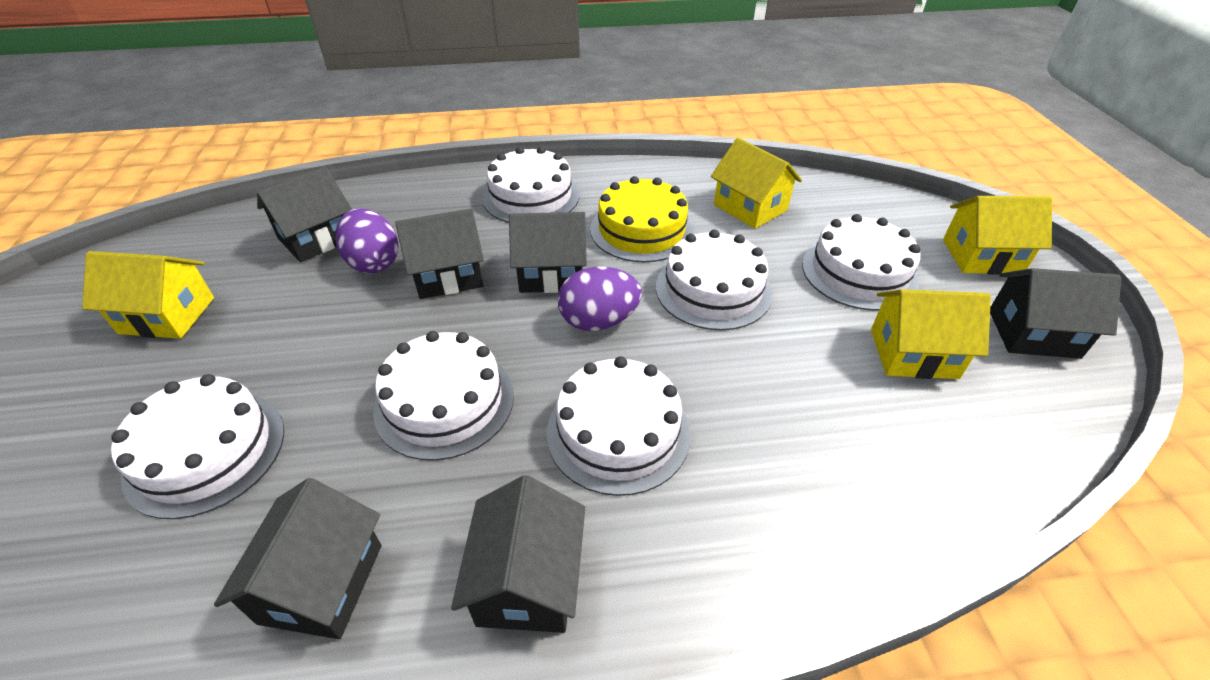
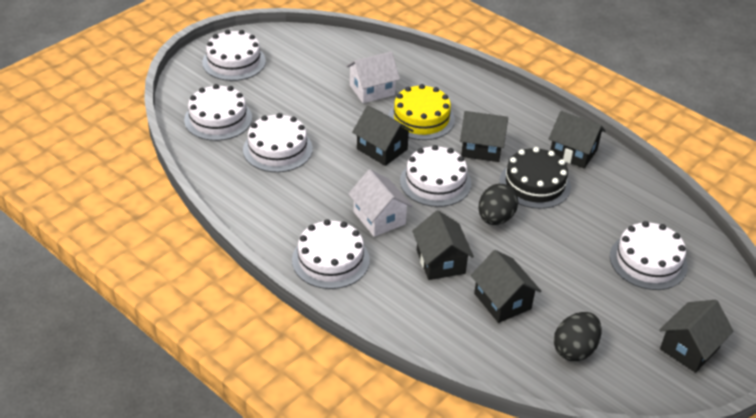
black cake: 0 -> 1
black egg: 0 -> 2
purple egg: 2 -> 0
white house: 0 -> 2
yellow house: 4 -> 0

